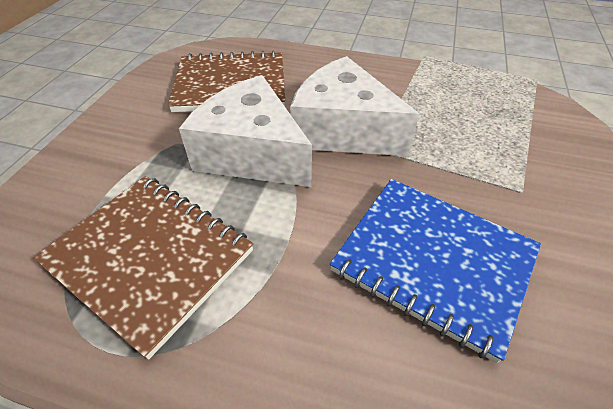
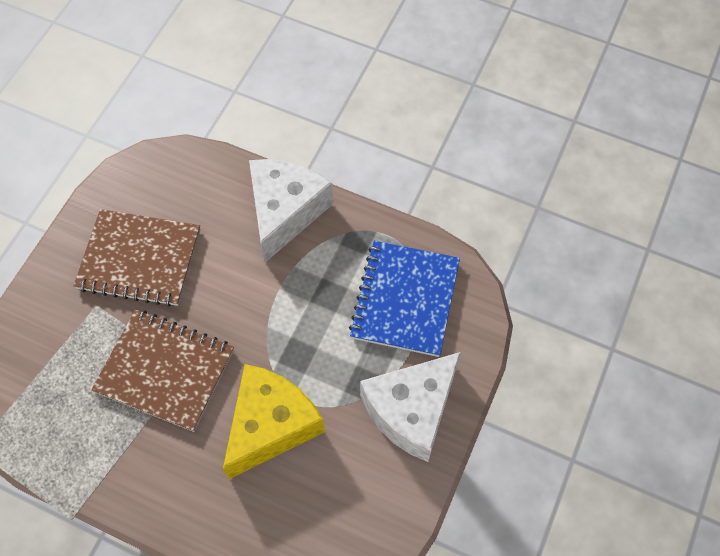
yellow cheese: 0 -> 1

